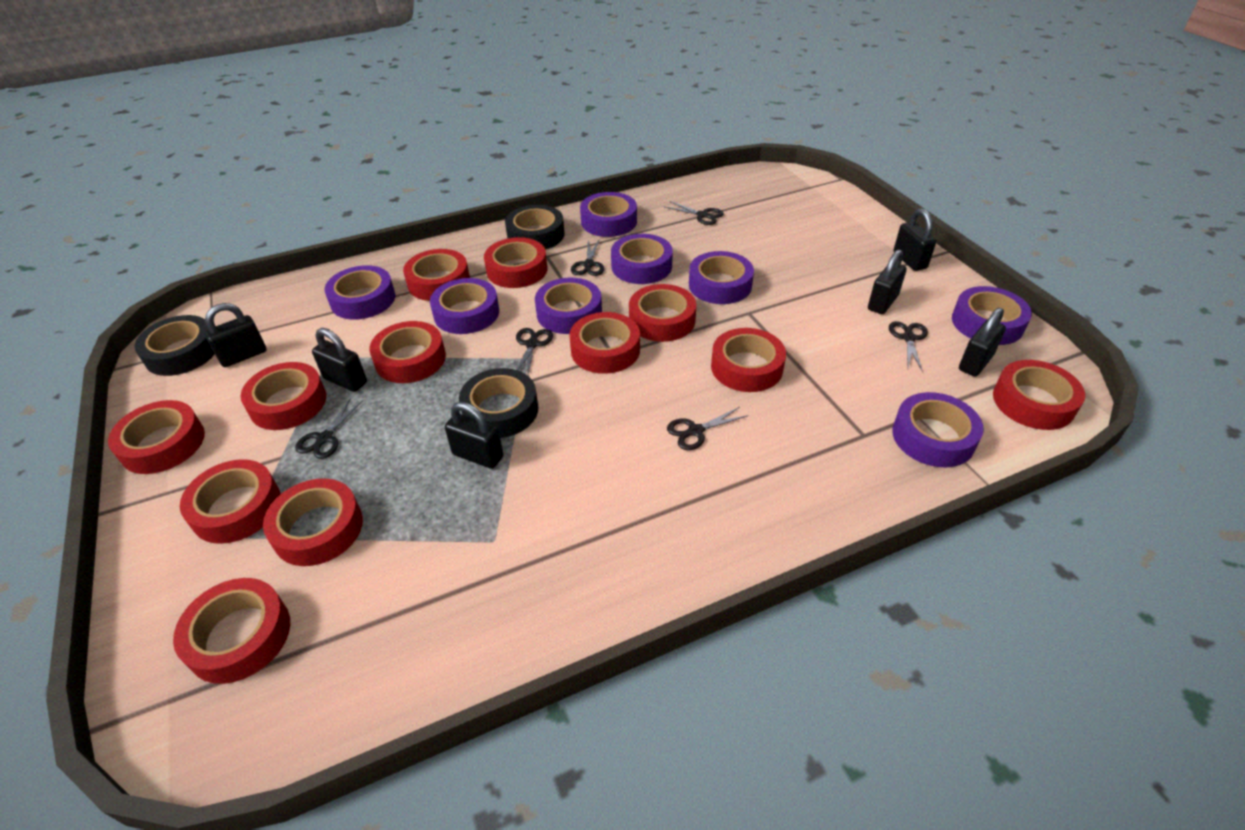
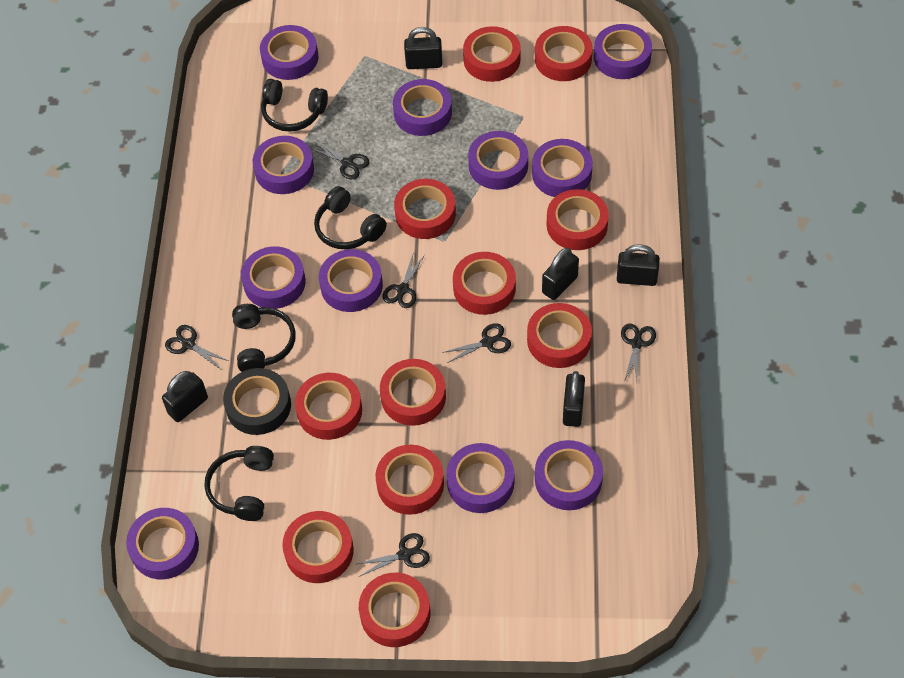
black headphones: 0 -> 4
black padlock: 6 -> 5
black tape: 3 -> 1
purple tape: 8 -> 11
red tape: 12 -> 11

